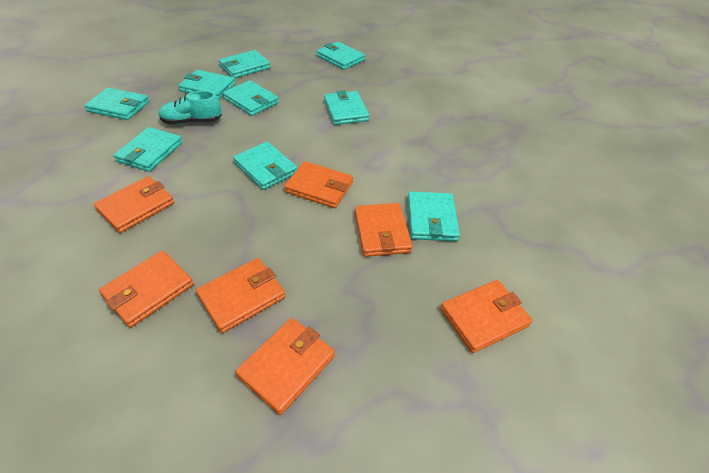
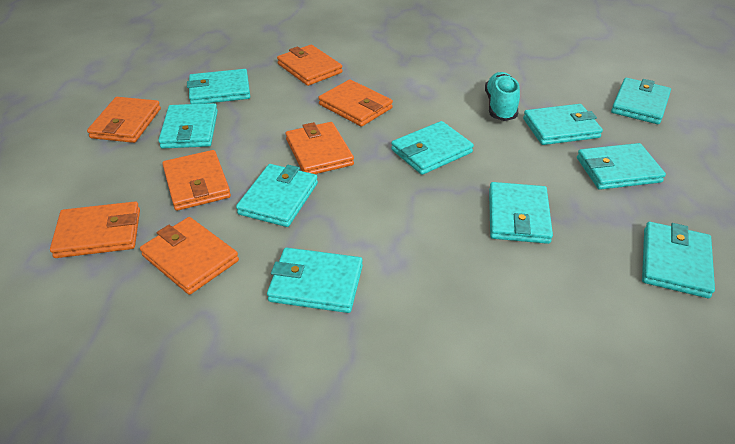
turquoise wallet: 9 -> 10

